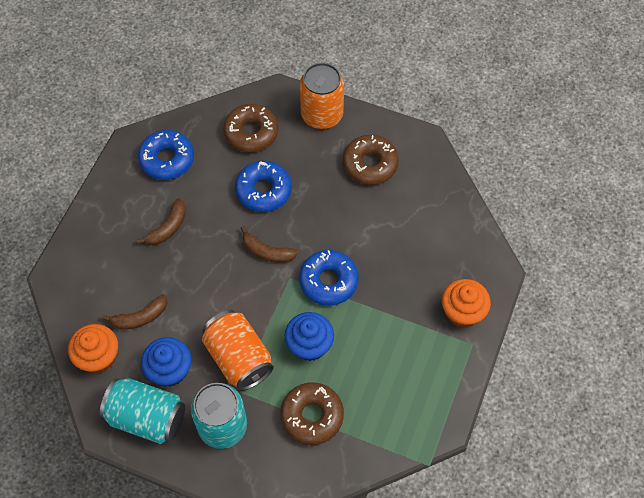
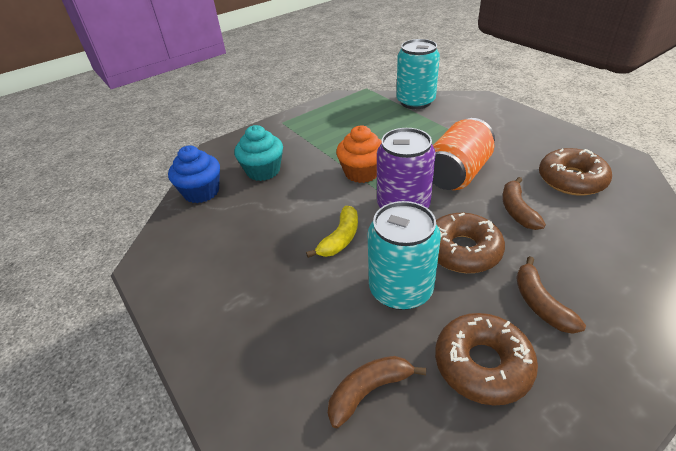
blue cupcake: 2 -> 1
blue donut: 3 -> 0
orange can: 2 -> 1
orange cupcake: 2 -> 1
purple can: 0 -> 1
turquoise cupcake: 0 -> 1
yellow banana: 0 -> 1

